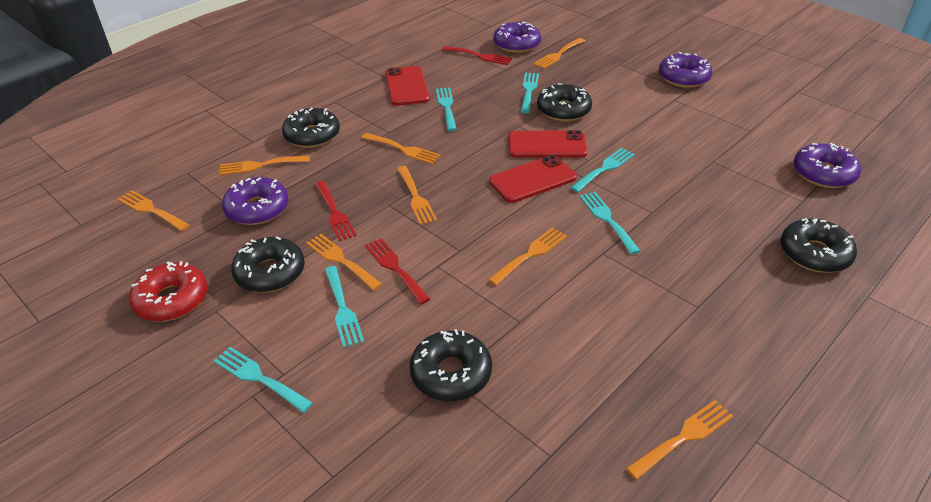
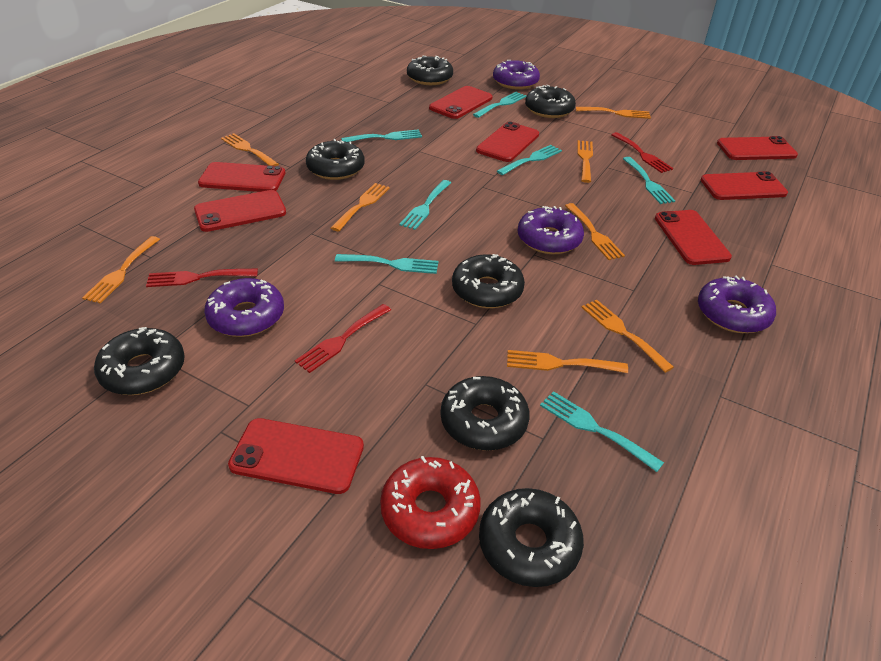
black donut: 5 -> 7
red phone: 3 -> 8
turquoise fork: 6 -> 7

